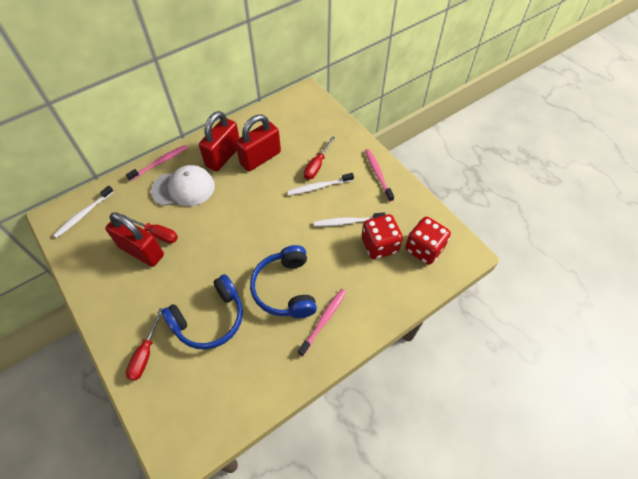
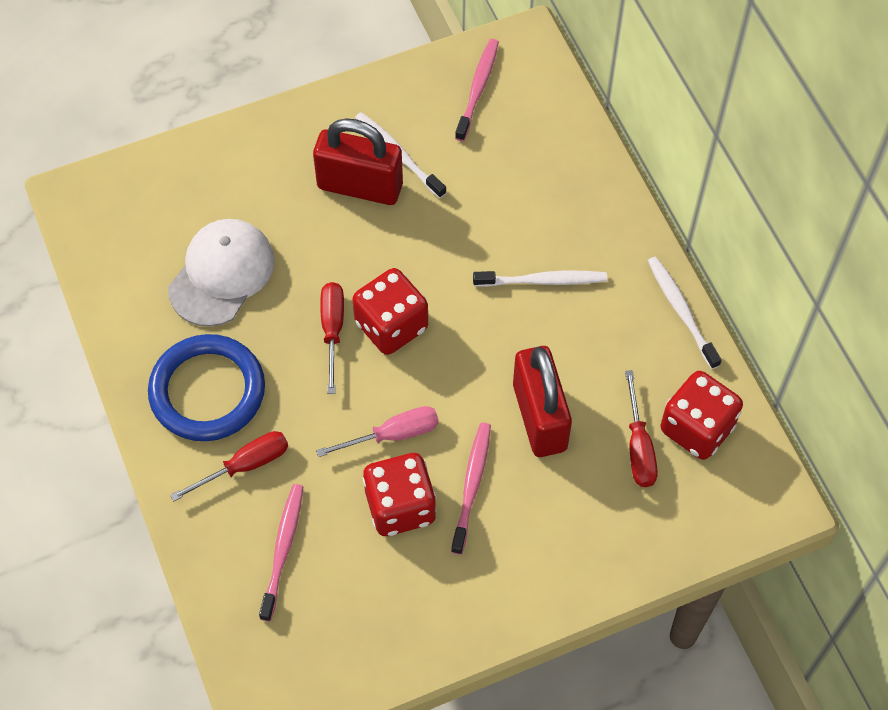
blue headphones: 2 -> 0
blue ring: 0 -> 1
pink screwdriver: 0 -> 1
red dice: 2 -> 3
red padlock: 3 -> 2

